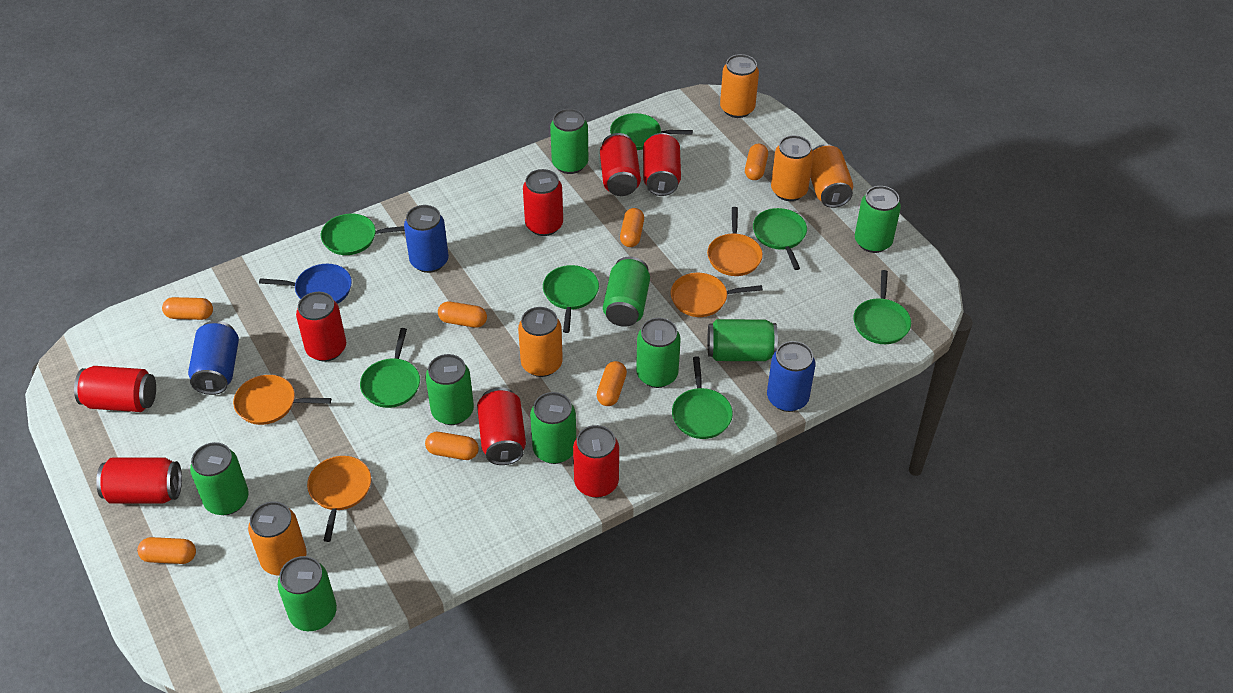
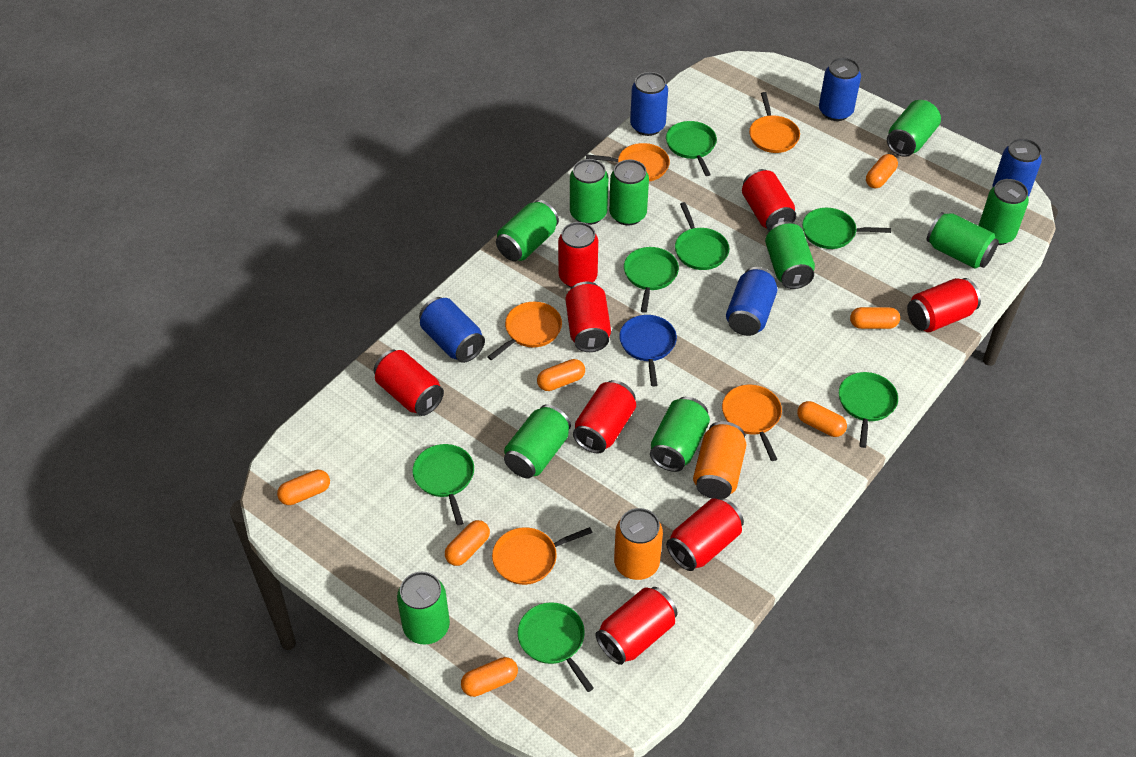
blue can: 3 -> 5
green can: 9 -> 10
orange can: 5 -> 2
orange pan: 4 -> 5

